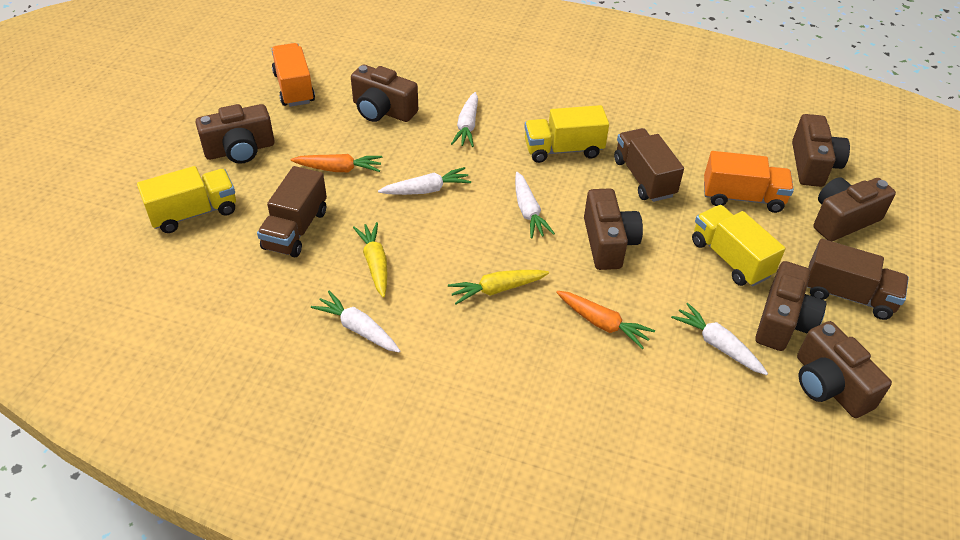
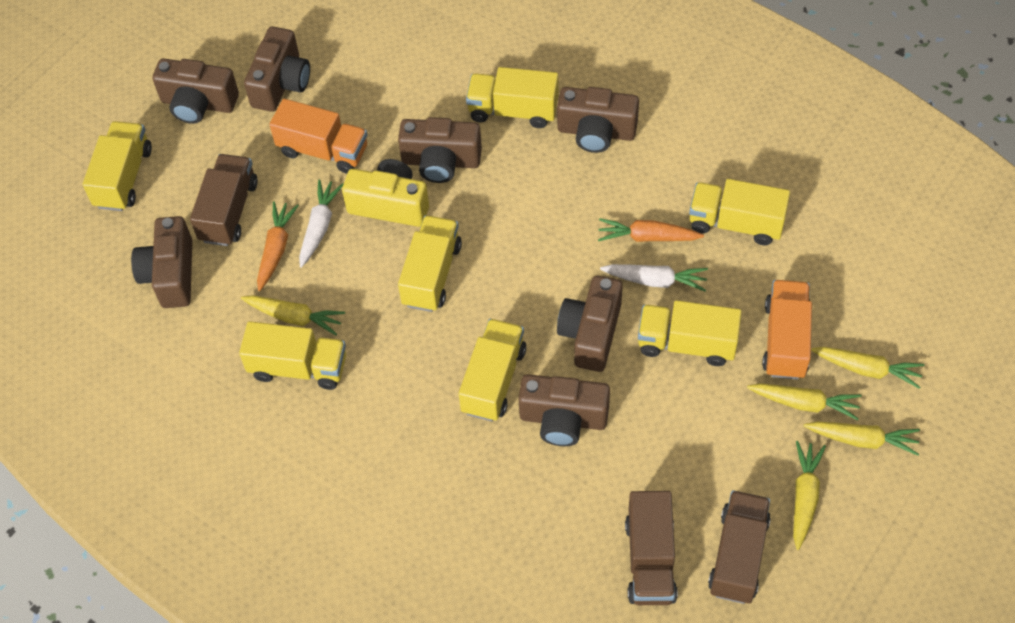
white carrot: 5 -> 2
yellow camera: 0 -> 1
yellow carrot: 2 -> 5
yellow truck: 3 -> 7

